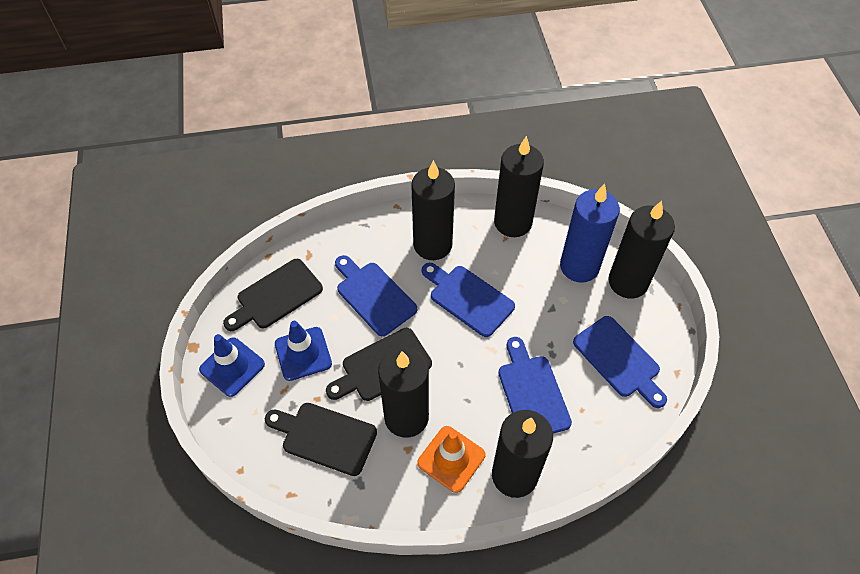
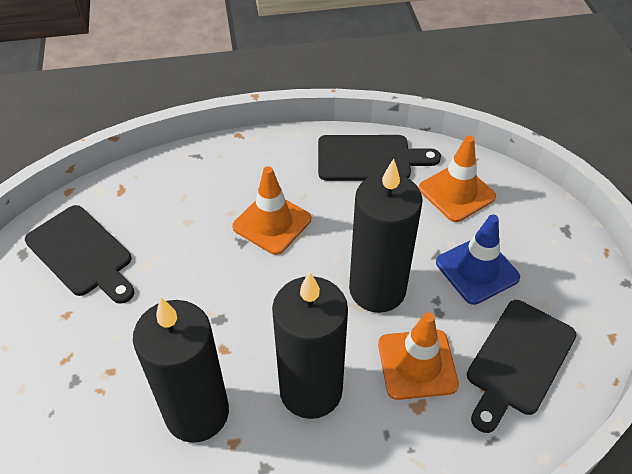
black candle: 5 -> 3
blue candle: 1 -> 0
blue cutting board: 4 -> 0
blue traffic cone: 2 -> 1
orange traffic cone: 1 -> 3

